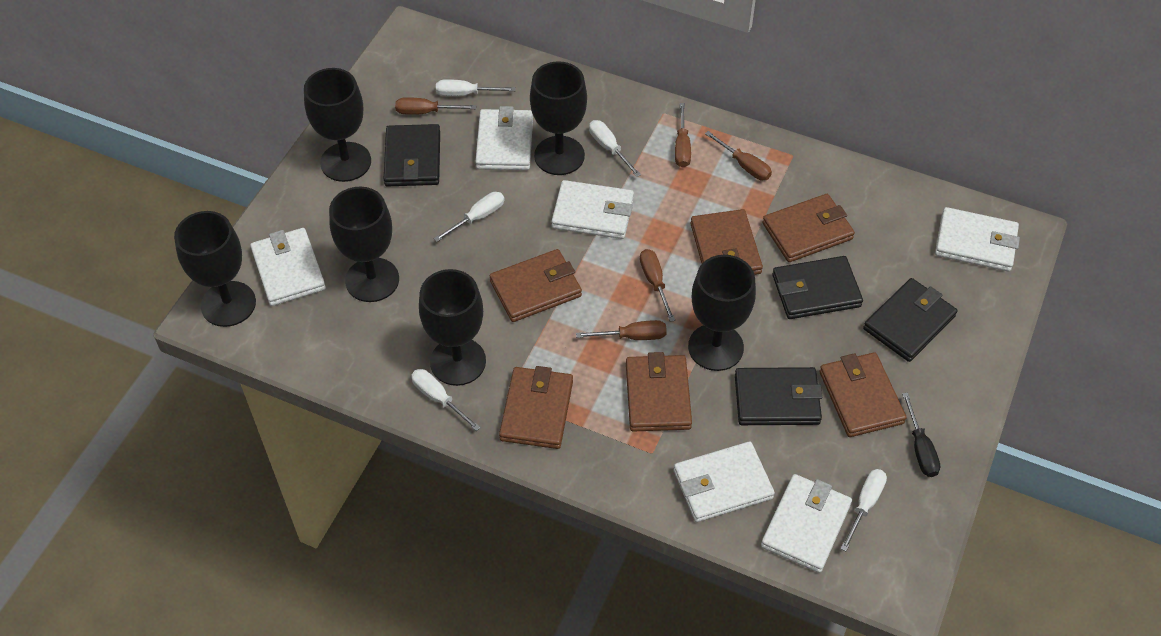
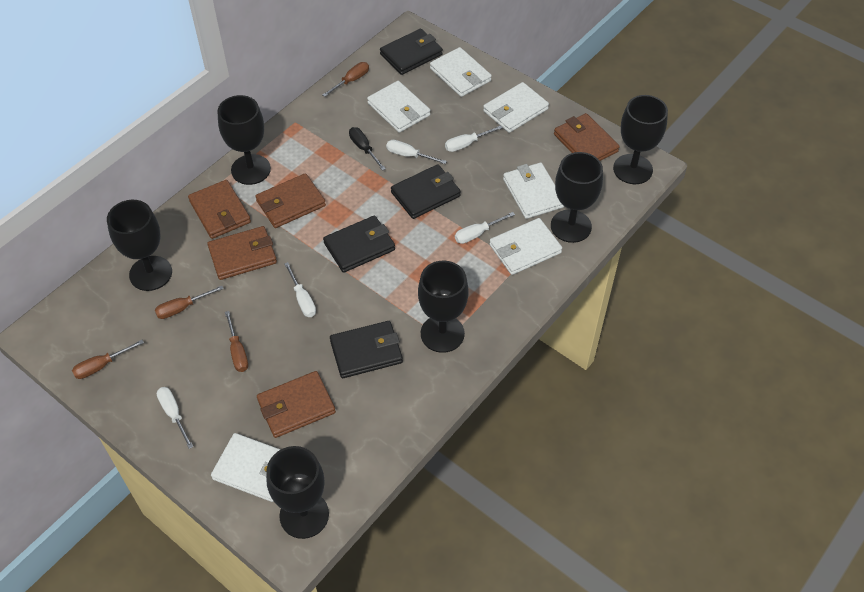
brown screwdriver: 5 -> 4
brown wallet: 6 -> 5

